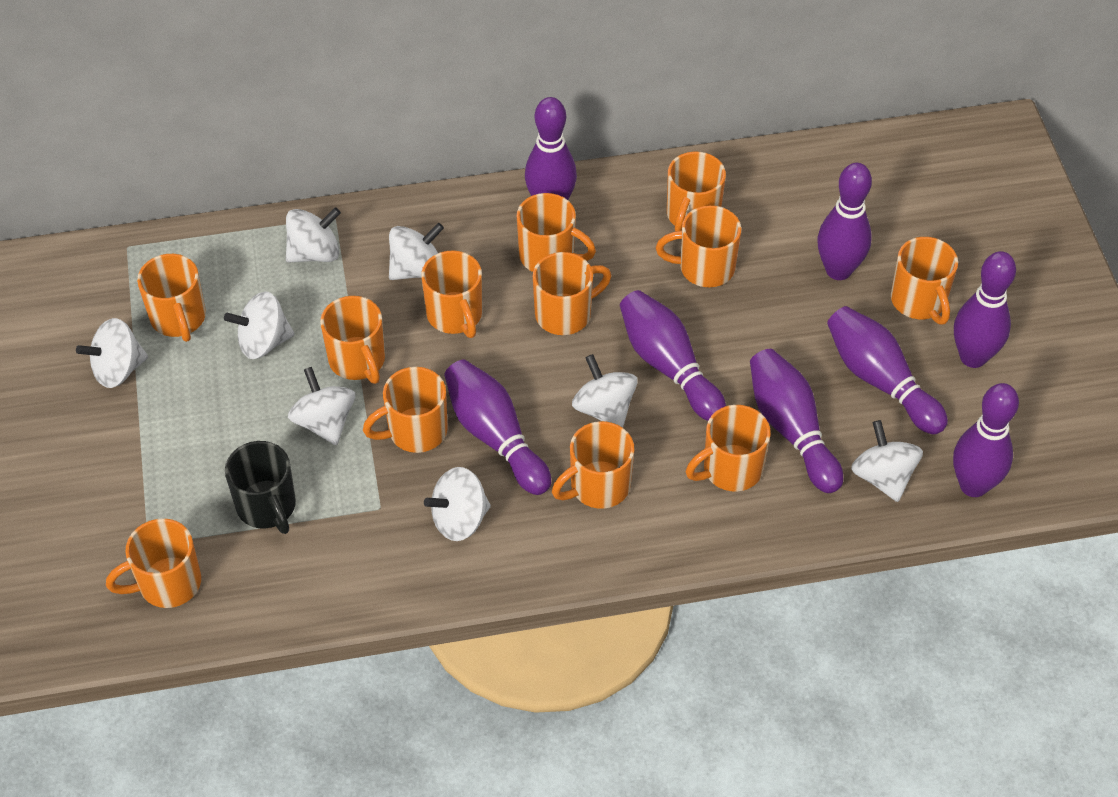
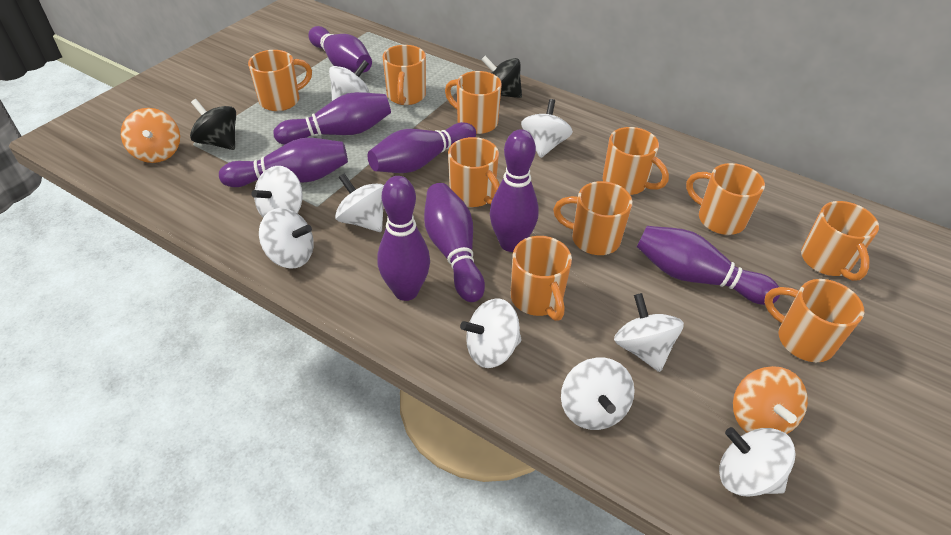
black mug: 1 -> 0
black spinning top: 0 -> 2
orange mug: 12 -> 10
orange spinning top: 0 -> 2
white spinning top: 8 -> 9

